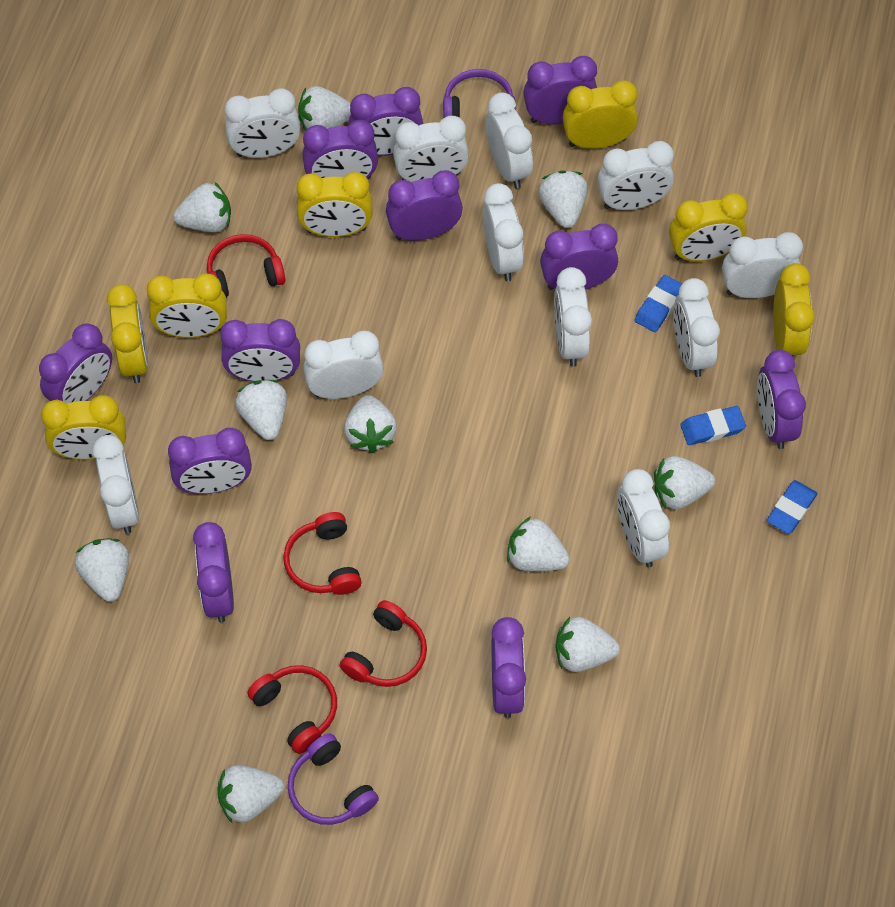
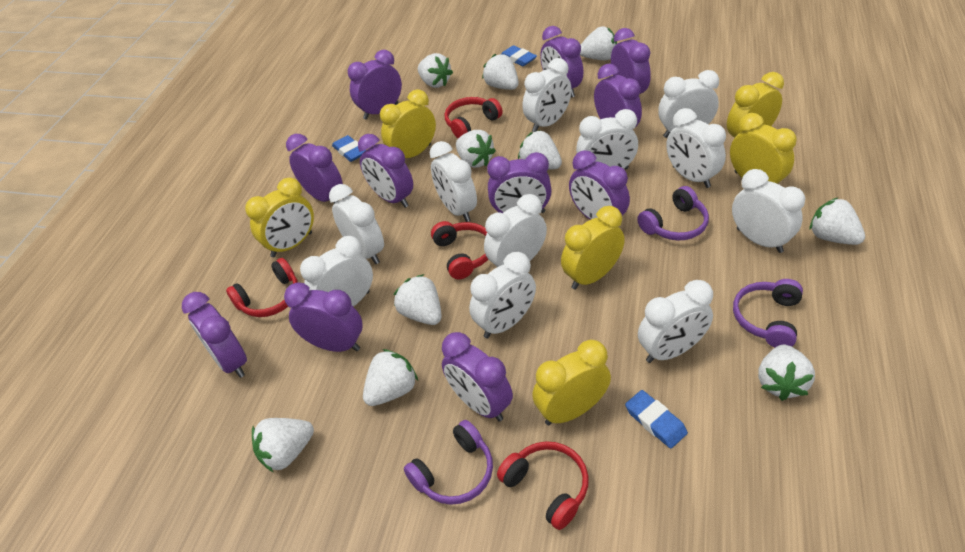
purple headphones: 2 -> 3
yellow clock: 7 -> 6

